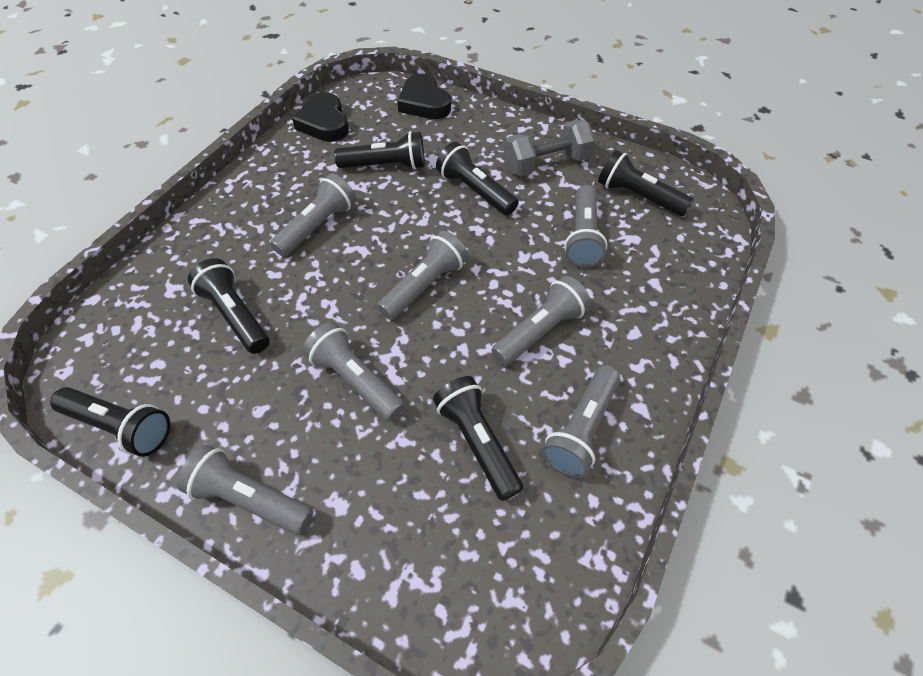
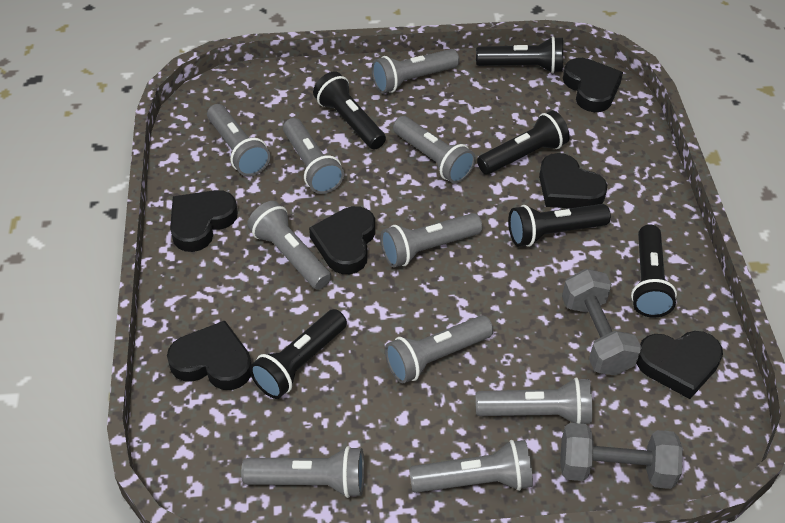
black heart: 2 -> 6
grey dumbbell: 1 -> 2
grey flashlight: 7 -> 10

